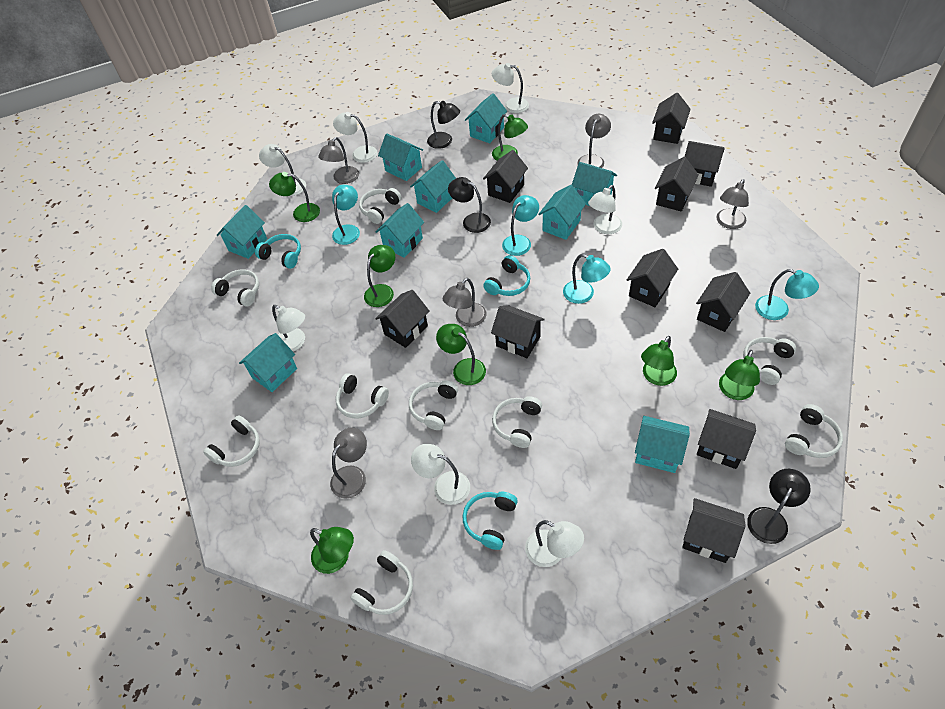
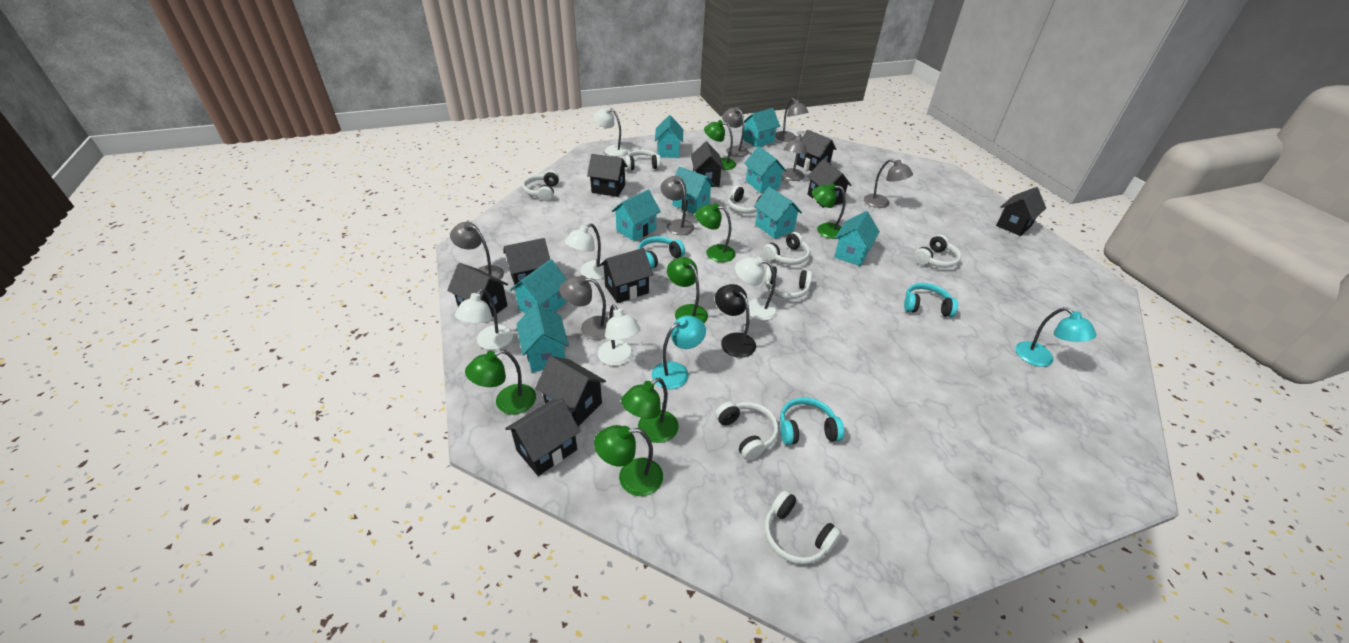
black lamp: 3 -> 1
grey lamp: 5 -> 7
turquoise lamp: 4 -> 2
white headphones: 9 -> 8
white lamp: 7 -> 5

